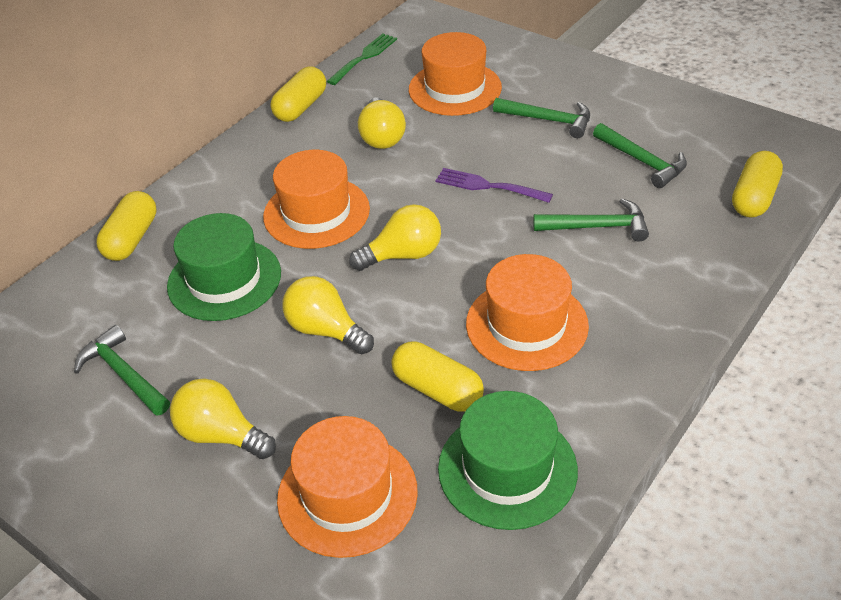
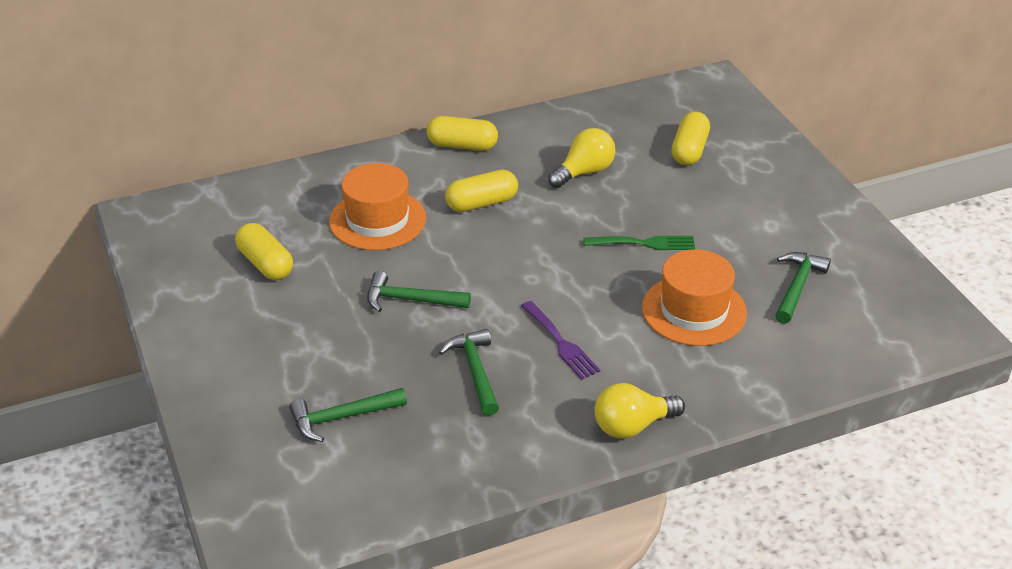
green hat: 2 -> 0
orange hat: 4 -> 2
yellow light bulb: 4 -> 2

